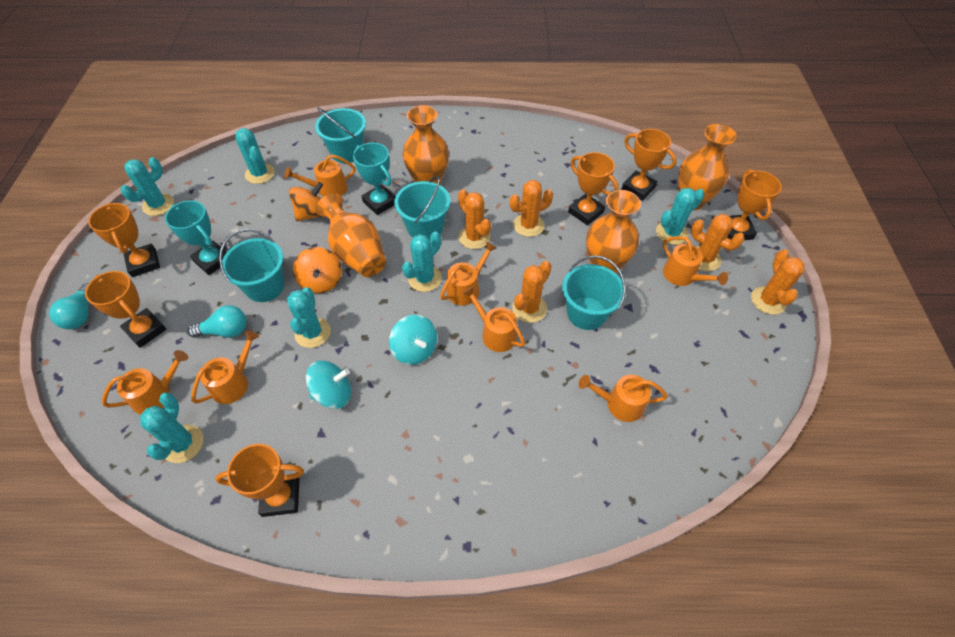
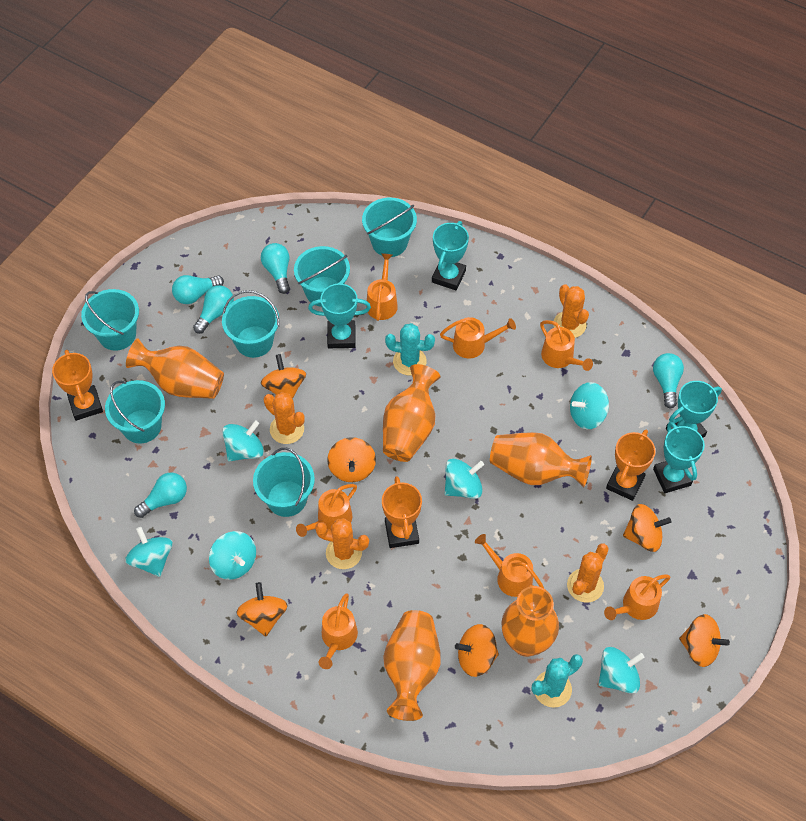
orange cactus: 5 -> 4
orange spinning top: 2 -> 6
orange trophy: 6 -> 3
orange vase: 4 -> 5
turquoise bucket: 4 -> 6
turquoise cactus: 6 -> 2
turquoise light bulb: 2 -> 5
turquoise spinning top: 2 -> 6
turquoise trophy: 2 -> 4

